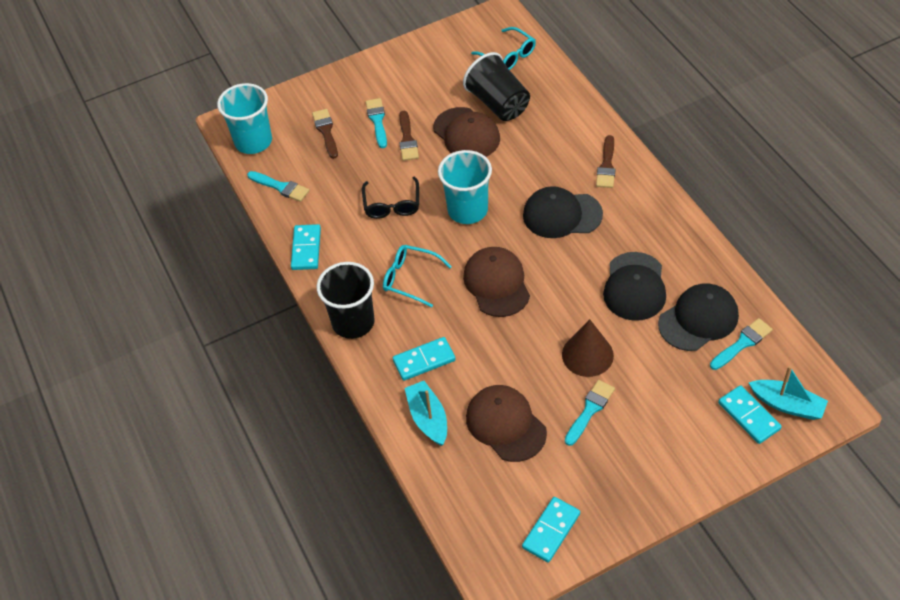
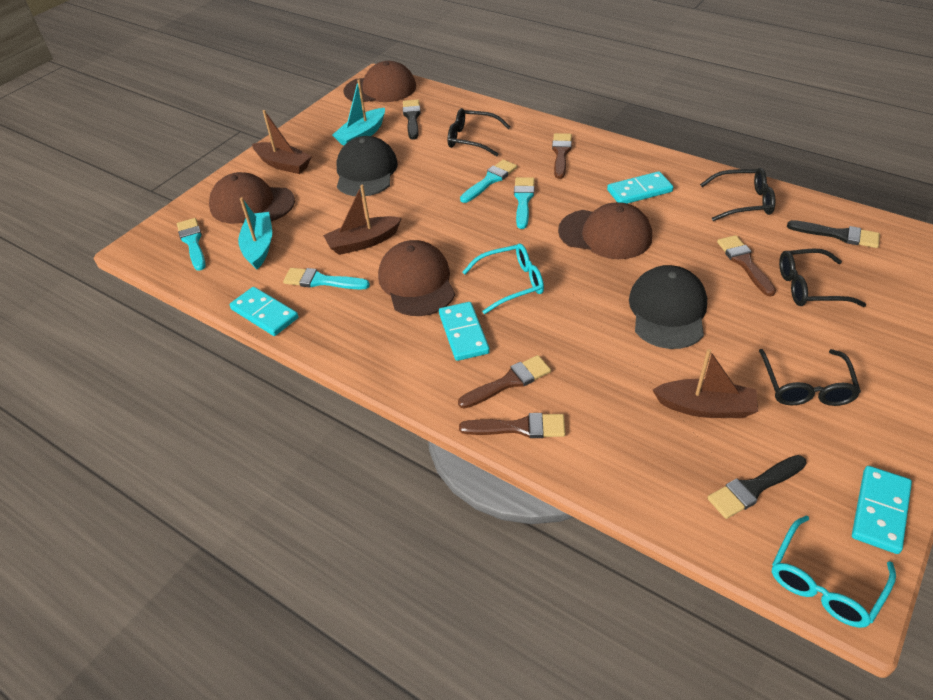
black brush: 0 -> 3
black cap: 3 -> 2
black cup: 2 -> 0
black glasses: 1 -> 4
brown boat: 0 -> 3
brown brush: 3 -> 4
brown cap: 3 -> 4
brown cone: 1 -> 0
turquoise cup: 2 -> 0

